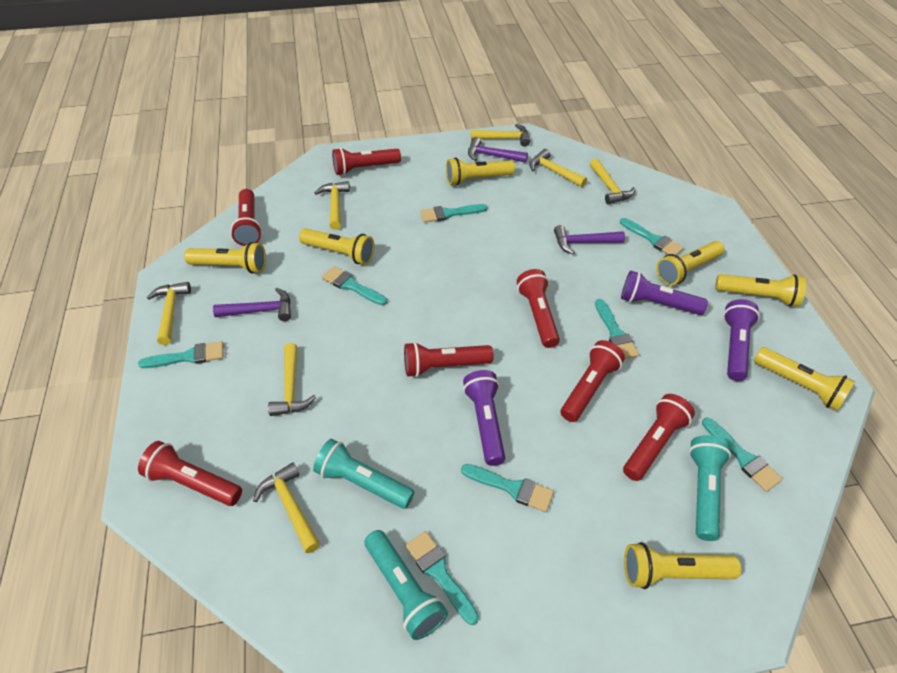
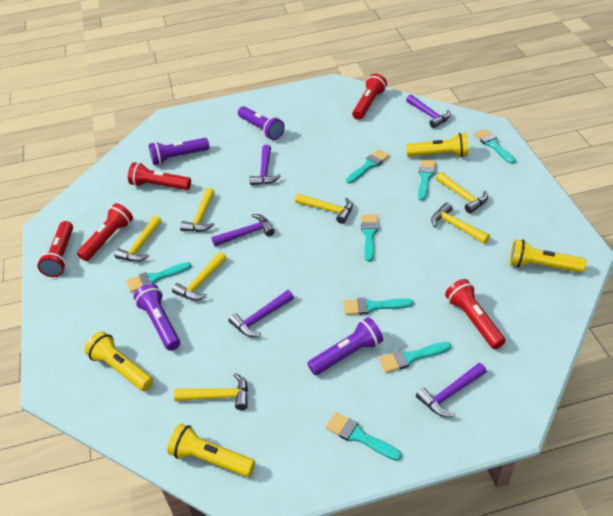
purple flashlight: 3 -> 4
purple hammer: 3 -> 5
red flashlight: 7 -> 5
turquoise flashlight: 3 -> 0
yellow flashlight: 7 -> 4

